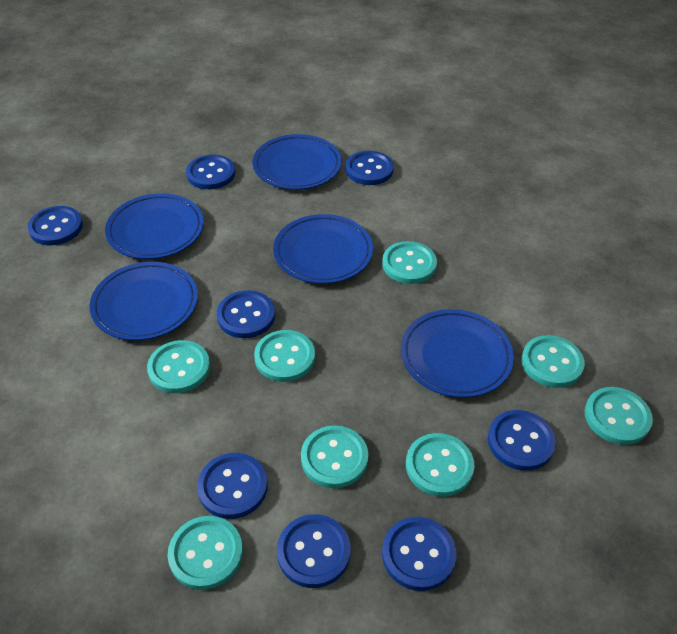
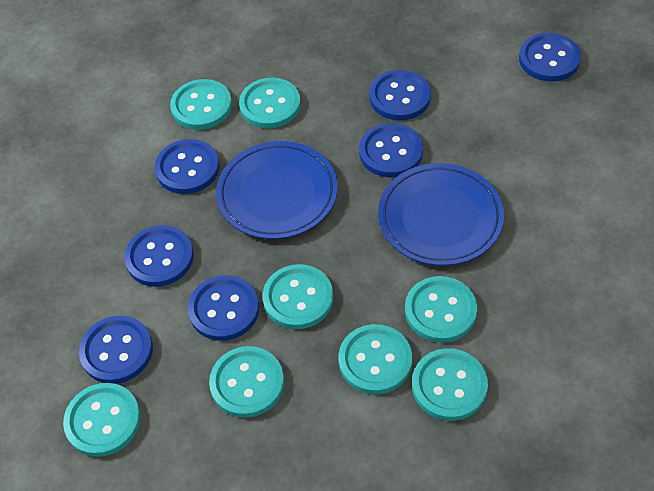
blue button: 8 -> 7
blue plate: 5 -> 2

